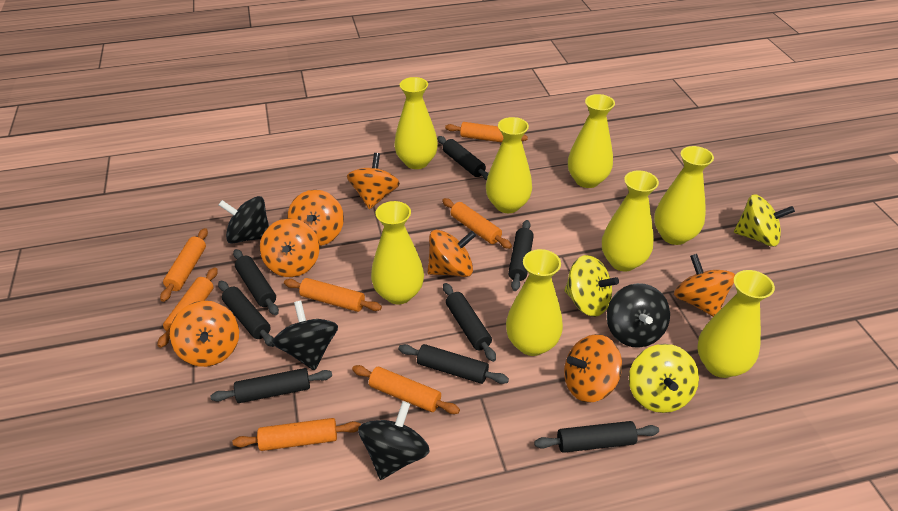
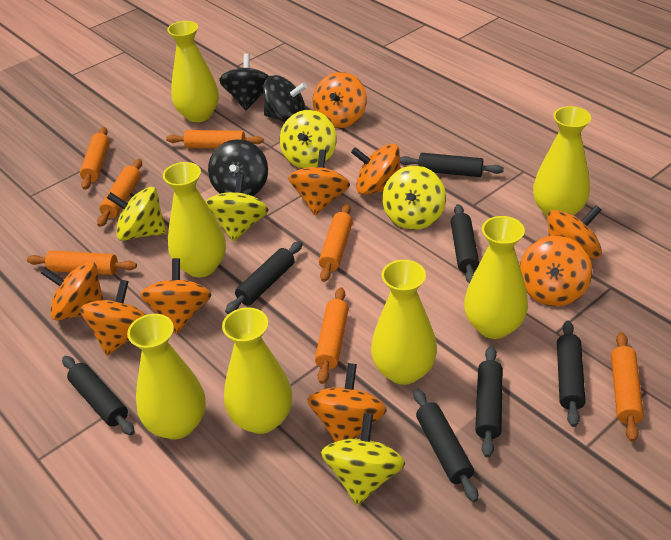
black rolling pin: 8 -> 7
black spinning top: 4 -> 3
orange spinning top: 7 -> 9
yellow spinning top: 3 -> 5
yellow vase: 8 -> 7

